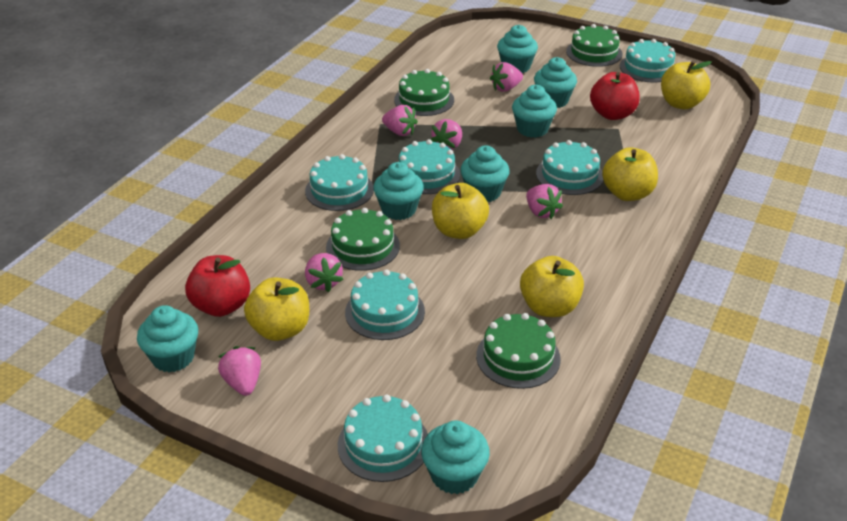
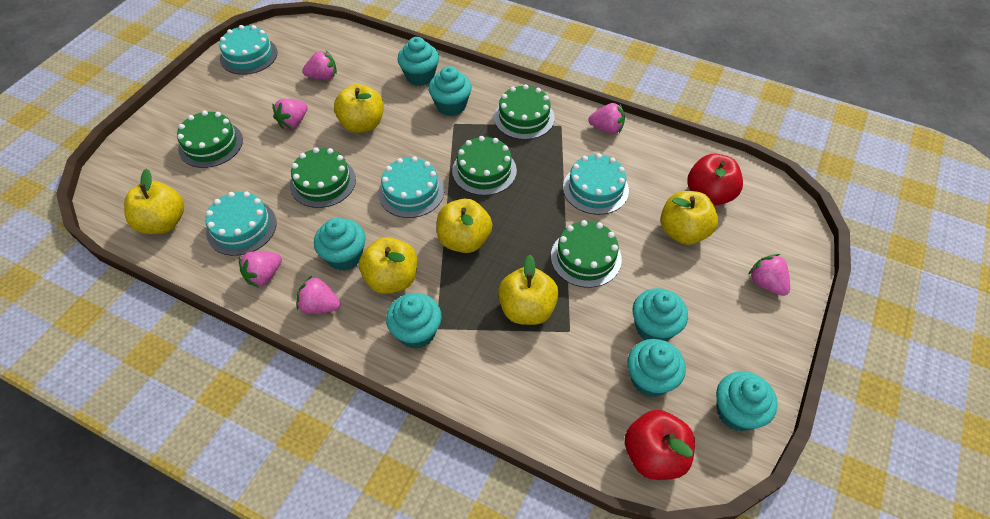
green cake: 4 -> 5
turquoise cake: 6 -> 4
yellow apple: 5 -> 6

